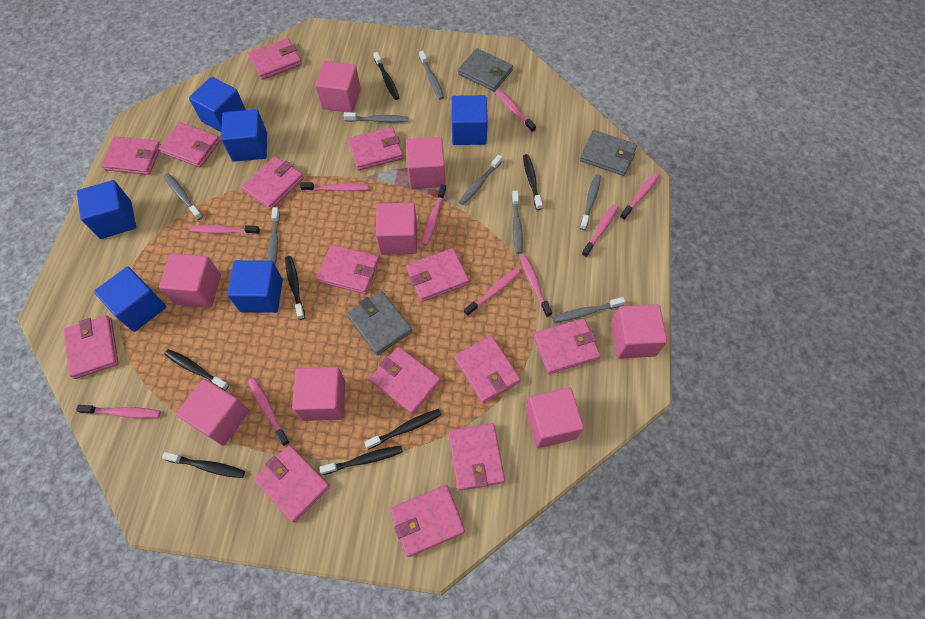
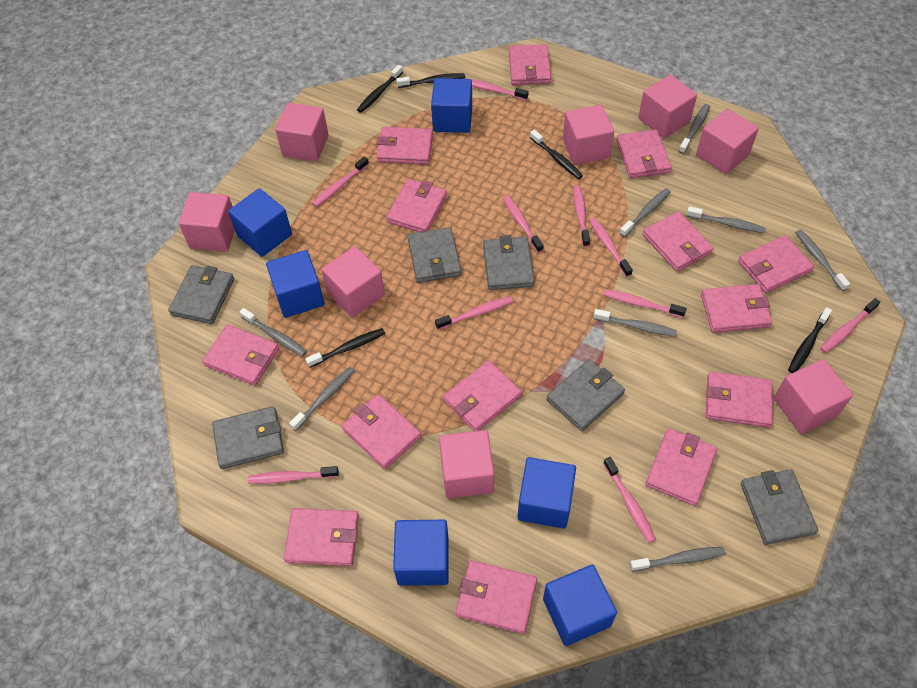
black toothbrush: 7 -> 5
grey wallet: 3 -> 6

